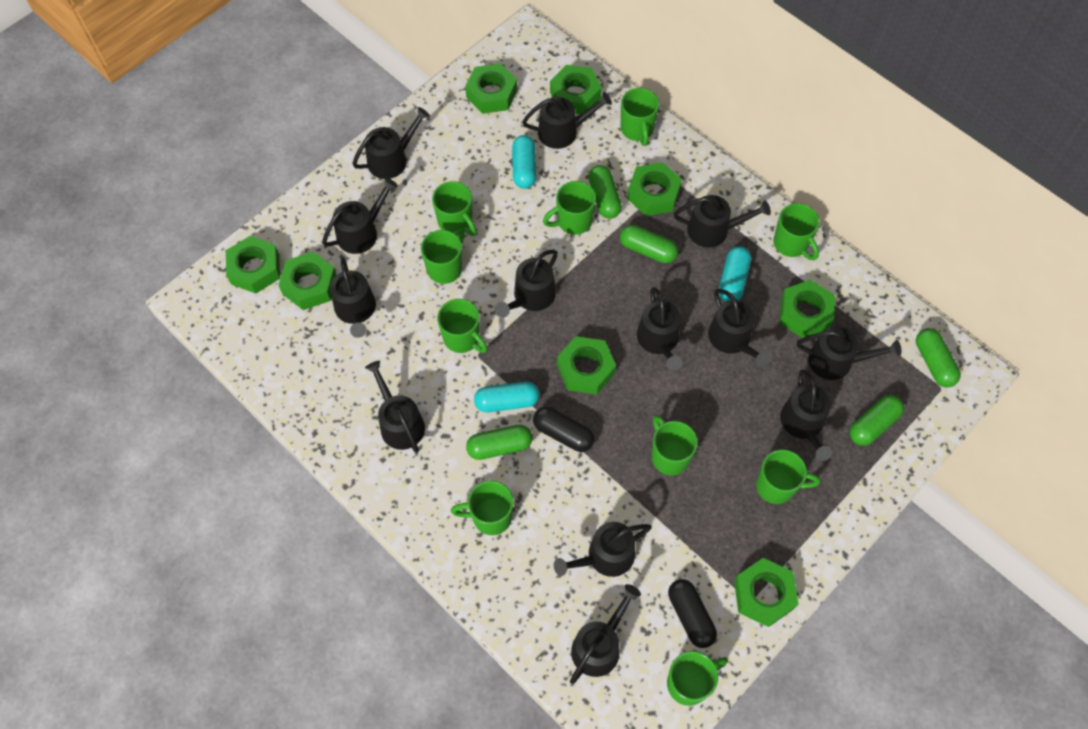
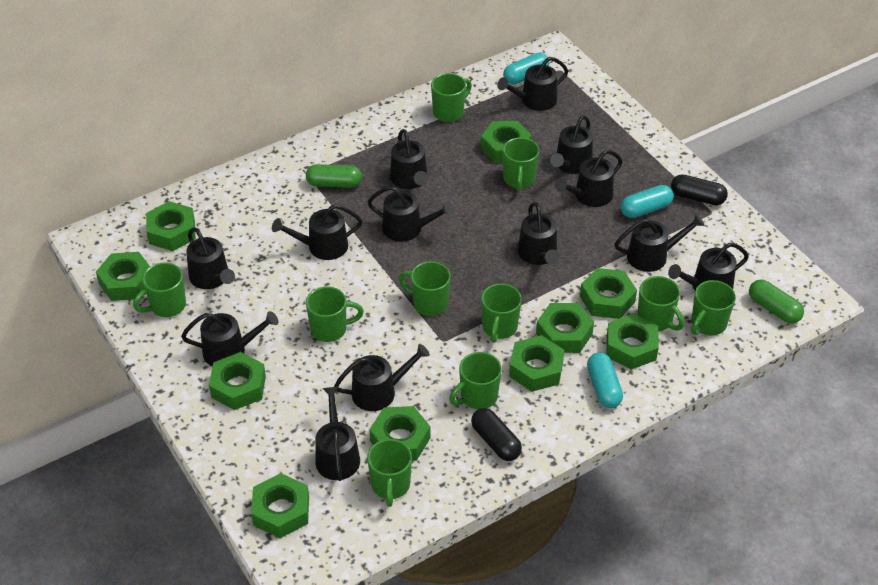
green capsule: 5 -> 2
green nut: 8 -> 10

